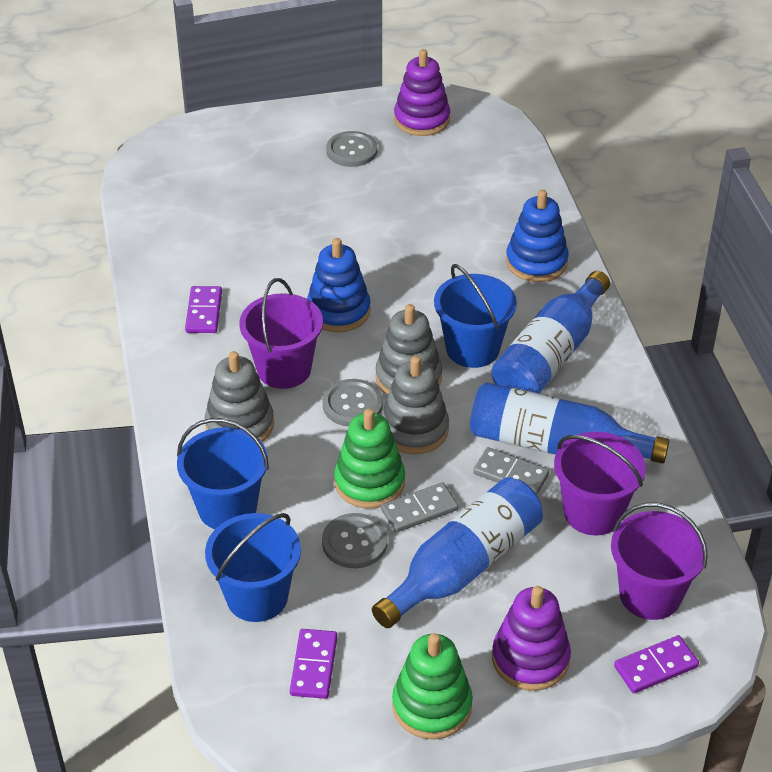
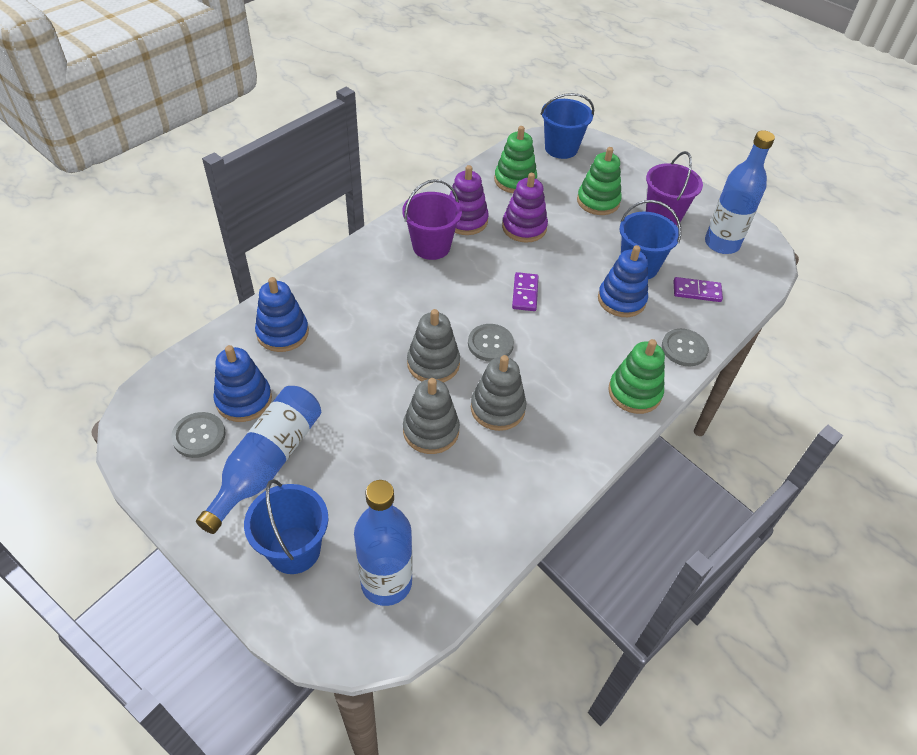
blue stacking toy: 2 -> 3
green stacking toy: 2 -> 3
grey domino: 2 -> 0
purple bucket: 3 -> 2
purple domino: 3 -> 2

